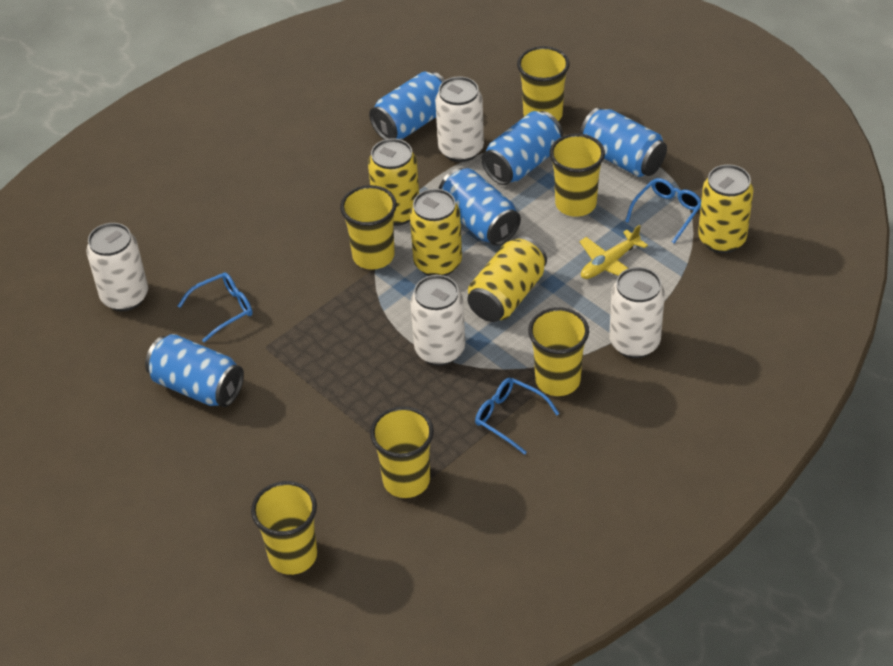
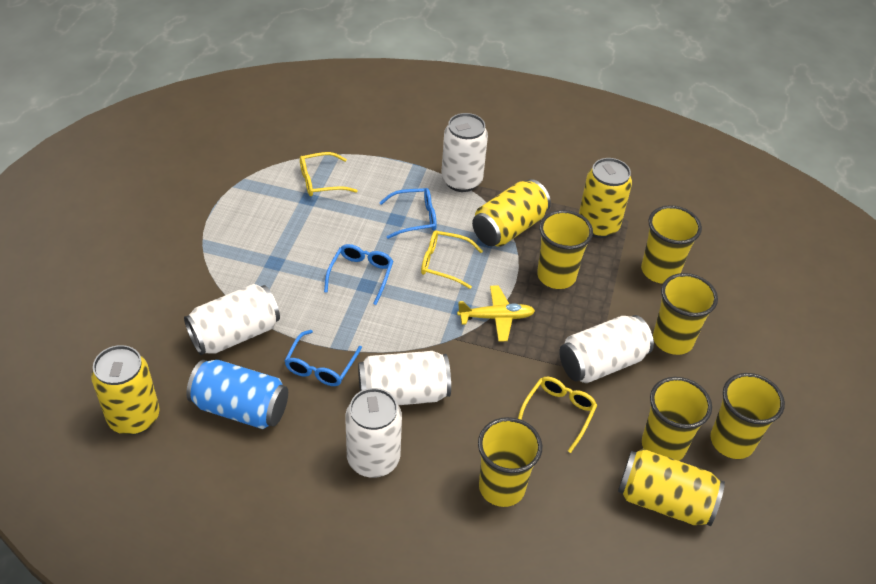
blue can: 5 -> 1
white can: 4 -> 5
yellow glasses: 0 -> 3

